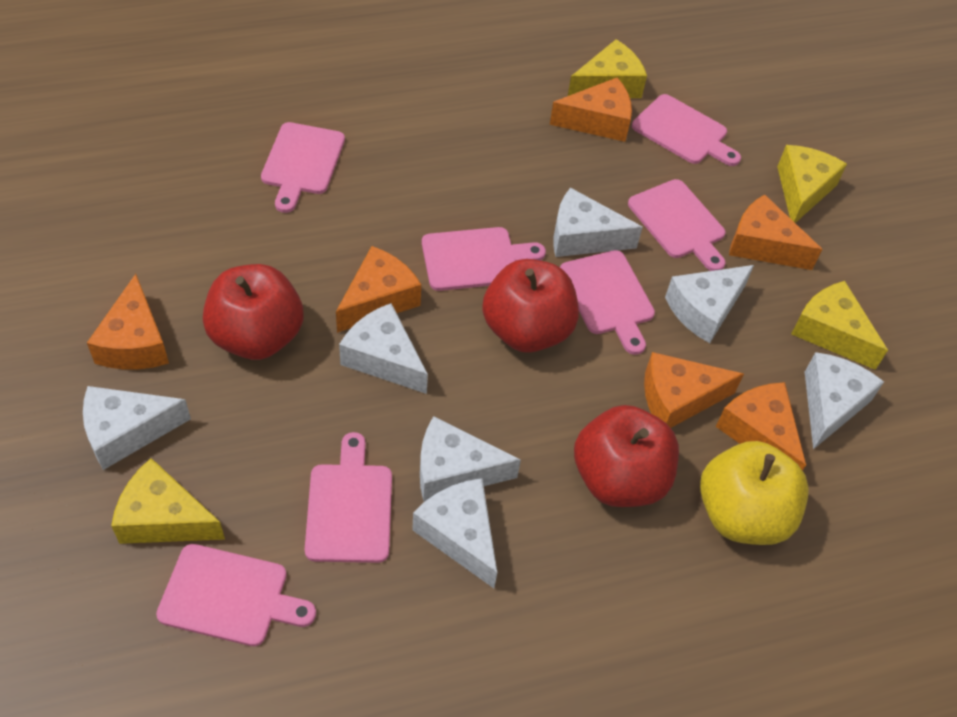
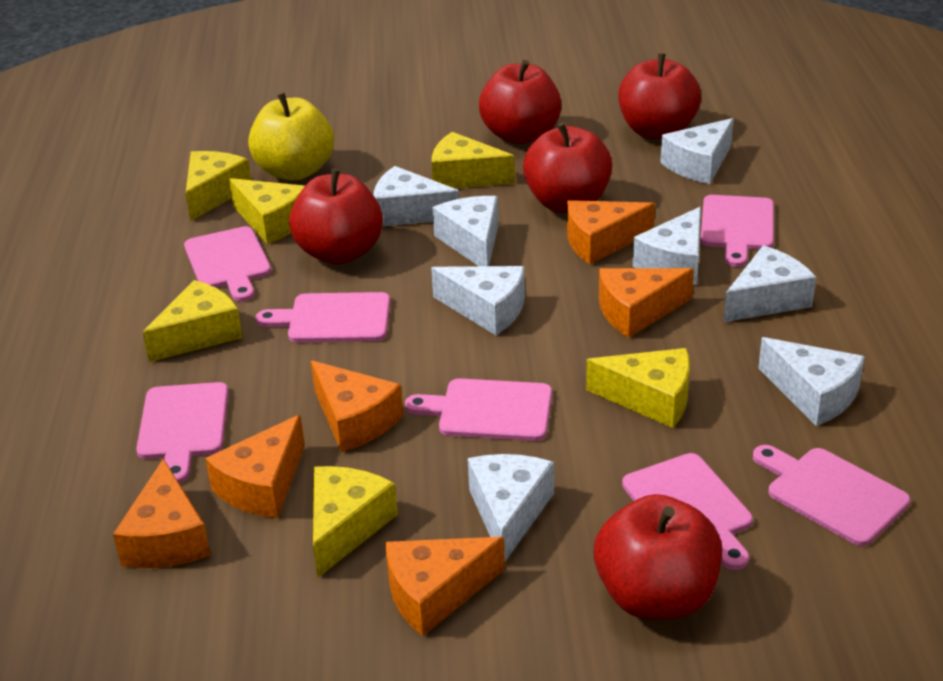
red apple: 3 -> 5
white cheese: 7 -> 8
yellow cheese: 4 -> 6

